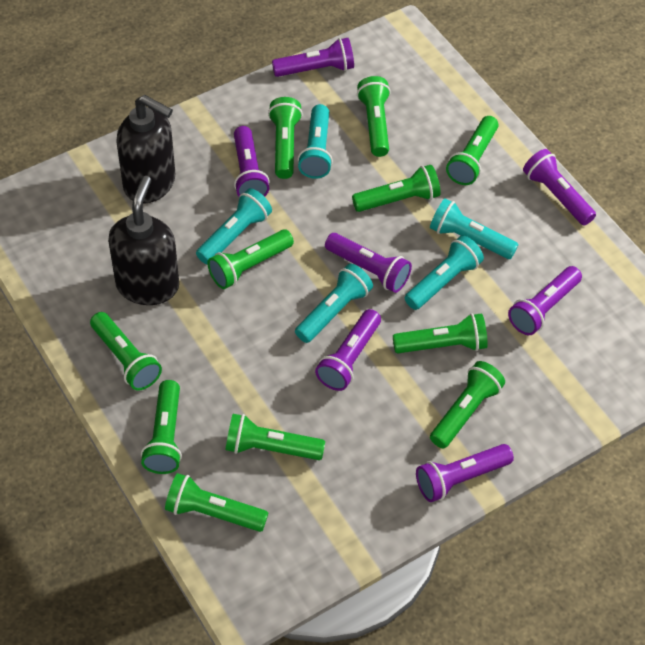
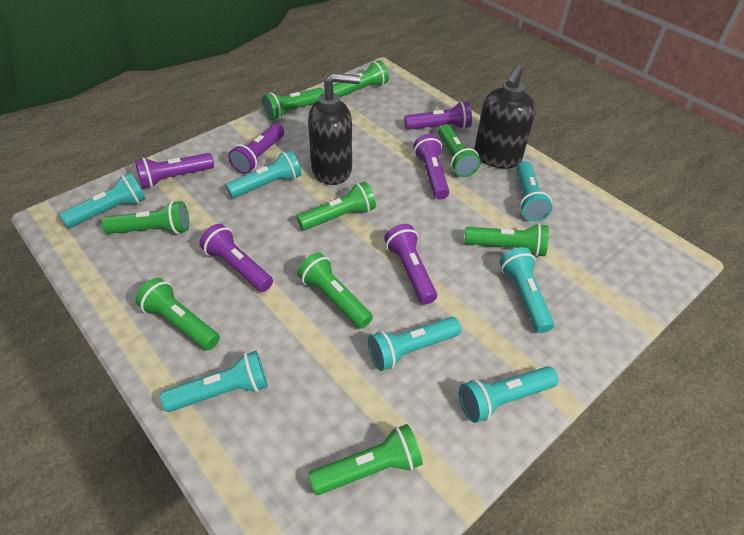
green flashlight: 11 -> 9
purple flashlight: 7 -> 6
turquoise flashlight: 5 -> 7

